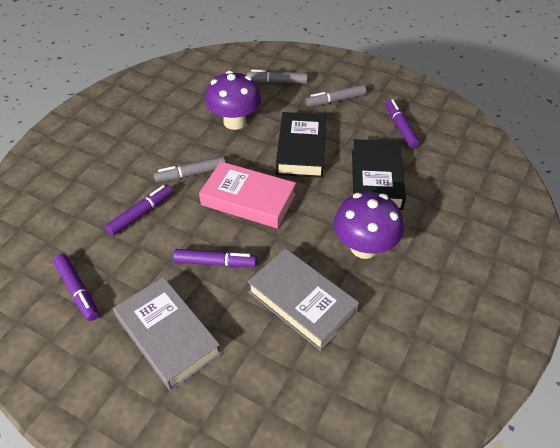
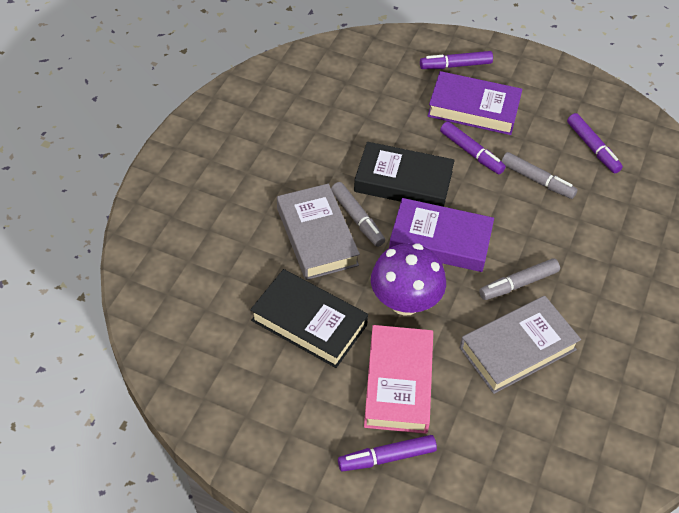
purple book: 0 -> 2
purple mushroom: 2 -> 1

